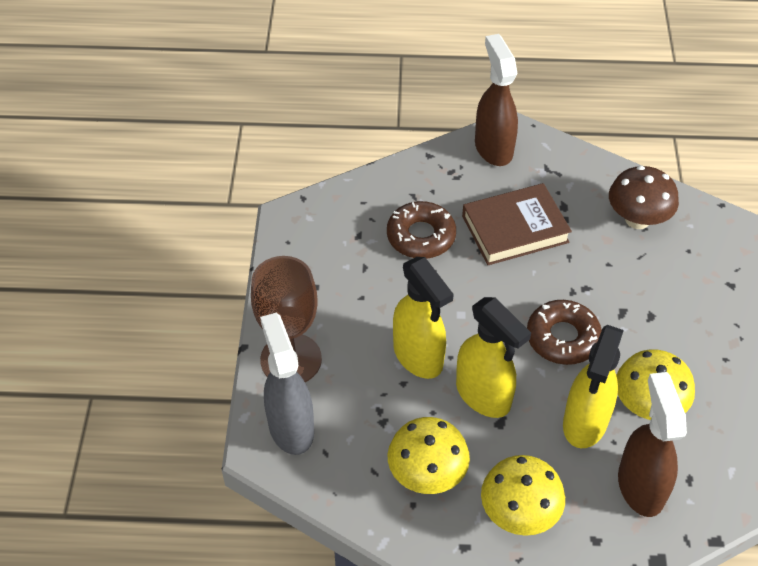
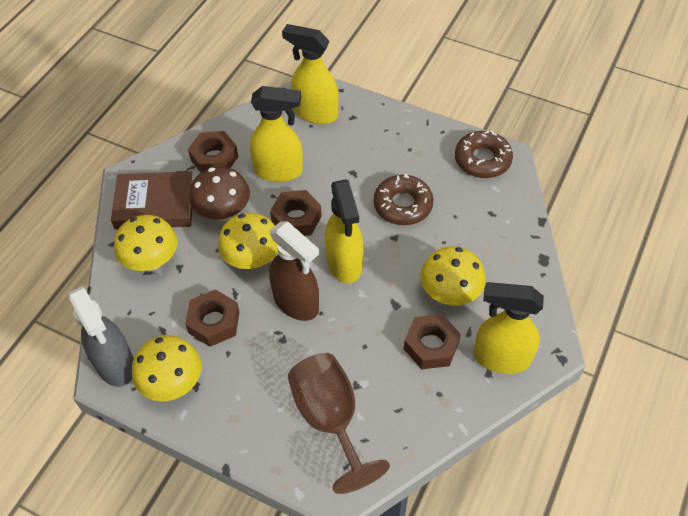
brown nut: 0 -> 4
brown spray bottle: 2 -> 1
yellow mushroom: 3 -> 4
yellow spray bottle: 3 -> 4

